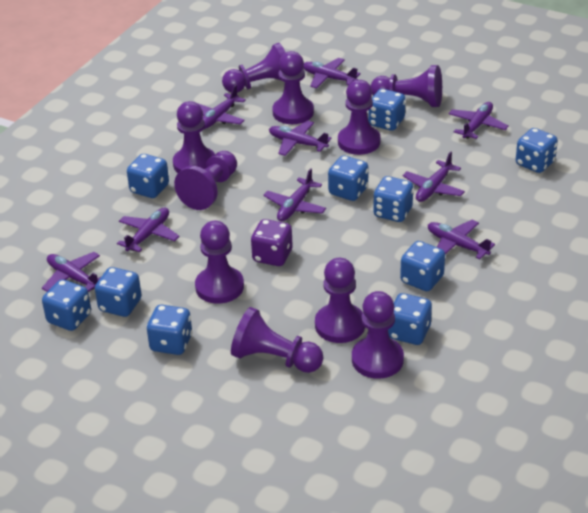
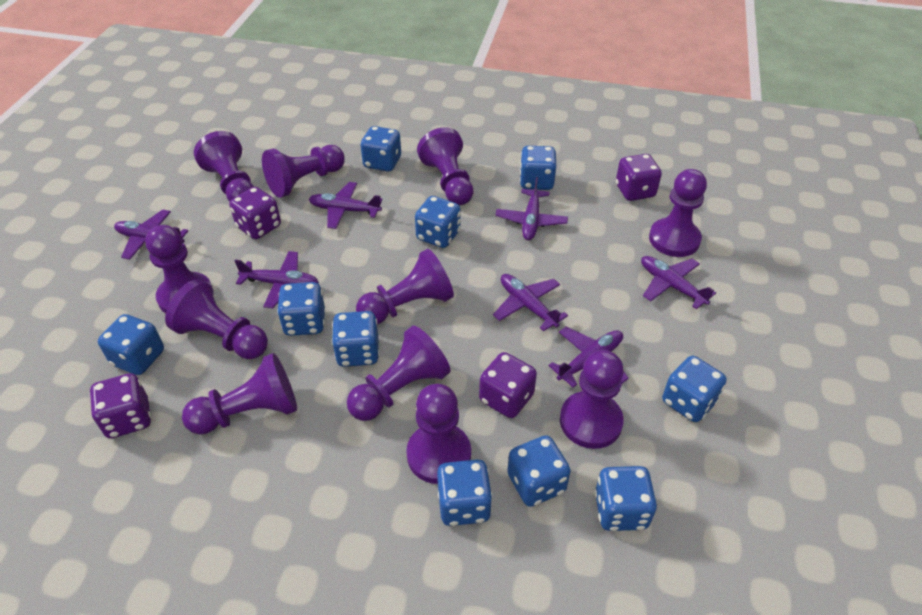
purple dice: 1 -> 4
purple pawn: 10 -> 11
purple plane: 9 -> 7

